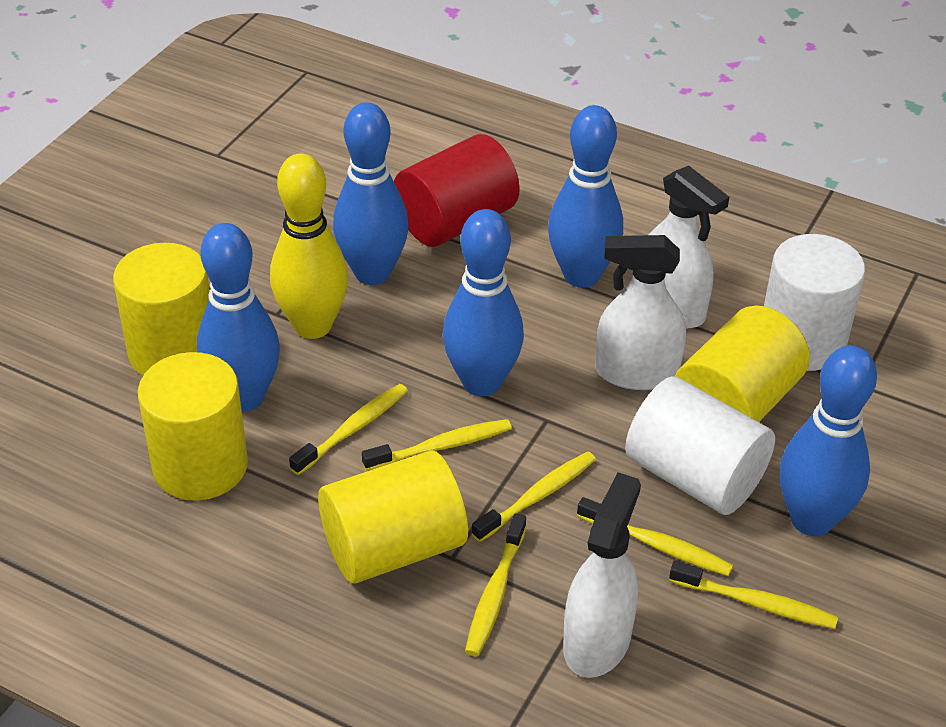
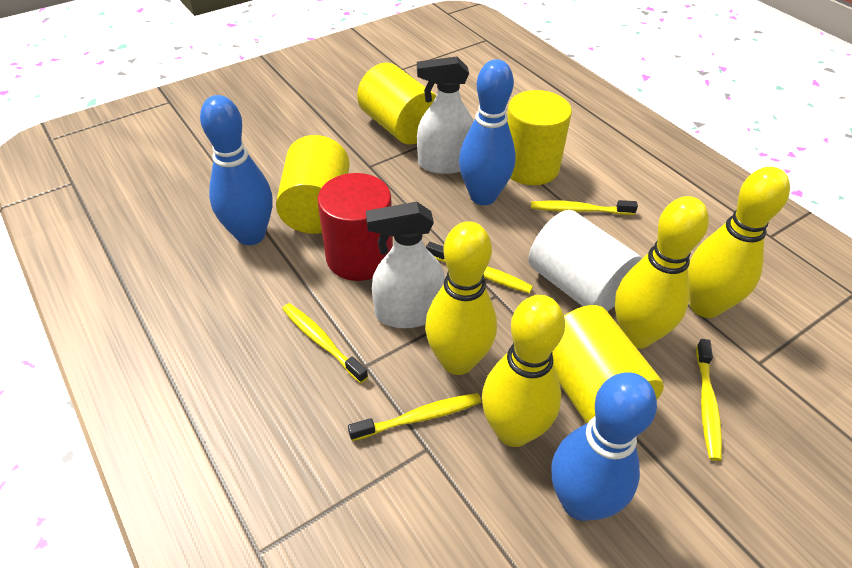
blue bowling pin: 5 -> 3
white cylinder: 2 -> 1
white spray bottle: 3 -> 2
yellow bowling pin: 1 -> 4
yellow toothbrush: 6 -> 5

